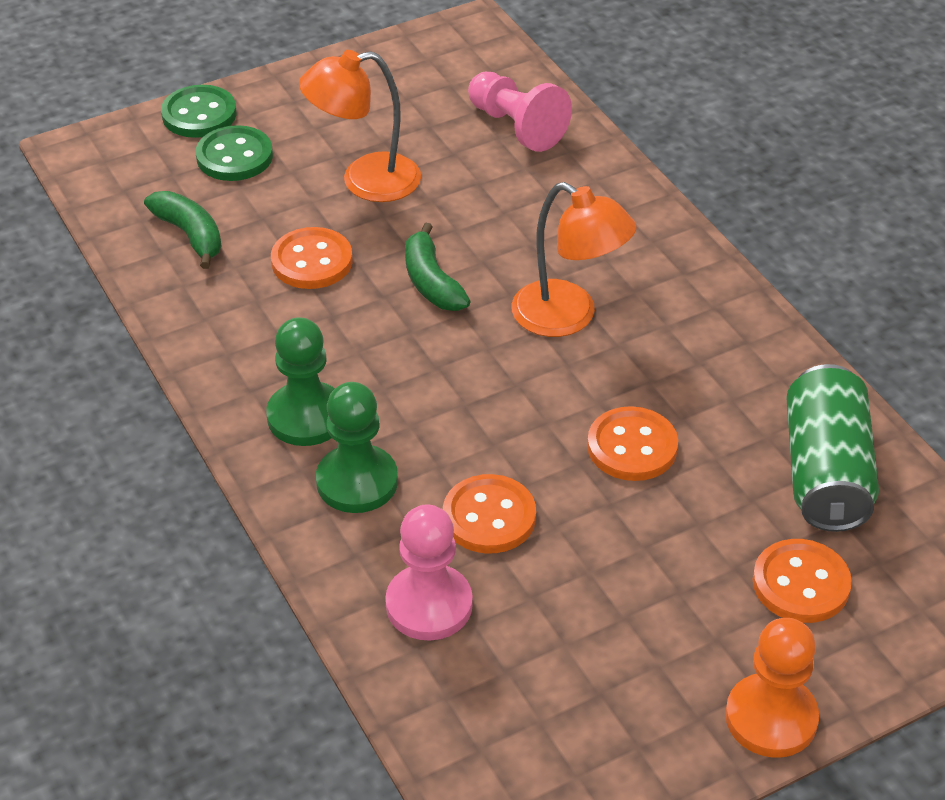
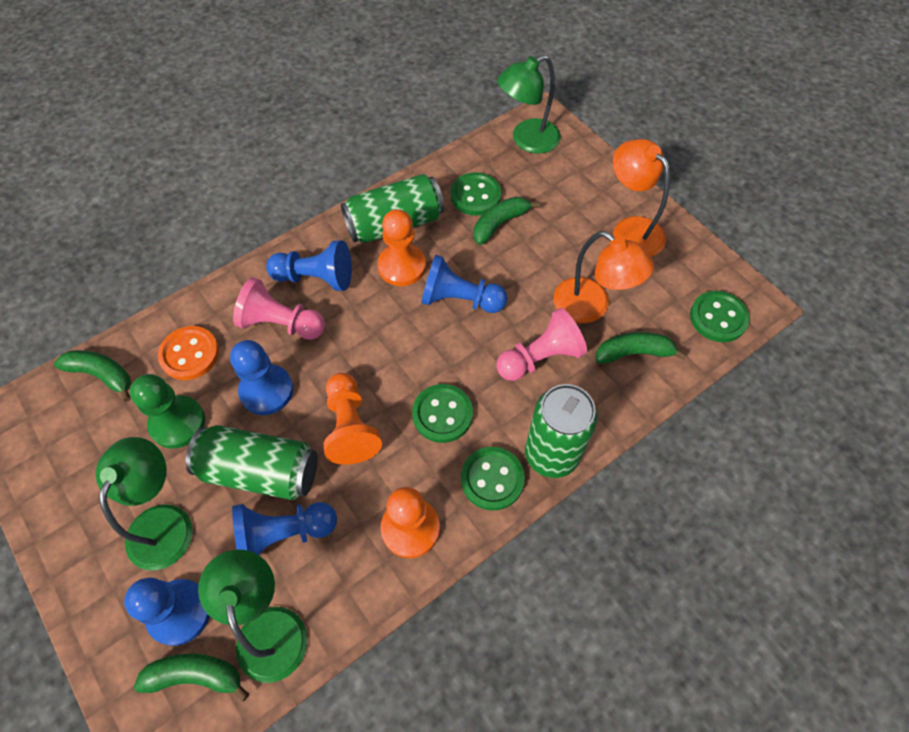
blue pawn: 0 -> 5
green banana: 2 -> 4
green button: 2 -> 4
green can: 1 -> 3
green lamp: 0 -> 3
green pawn: 2 -> 1
orange button: 4 -> 1
orange pawn: 1 -> 3

